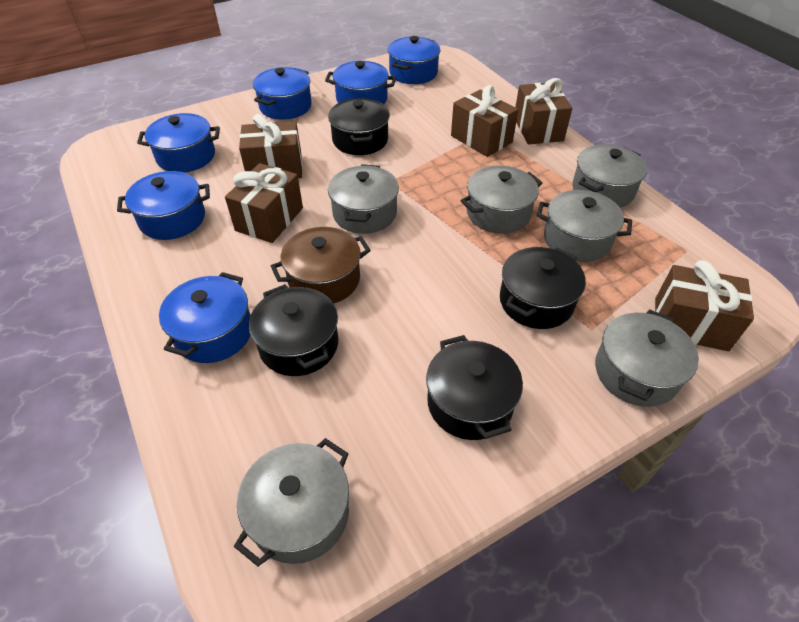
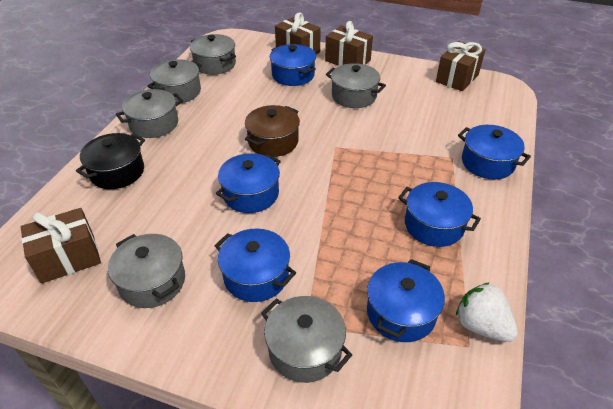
black pot: 4 -> 1
brown gift: 5 -> 4
white strawberry: 0 -> 1

